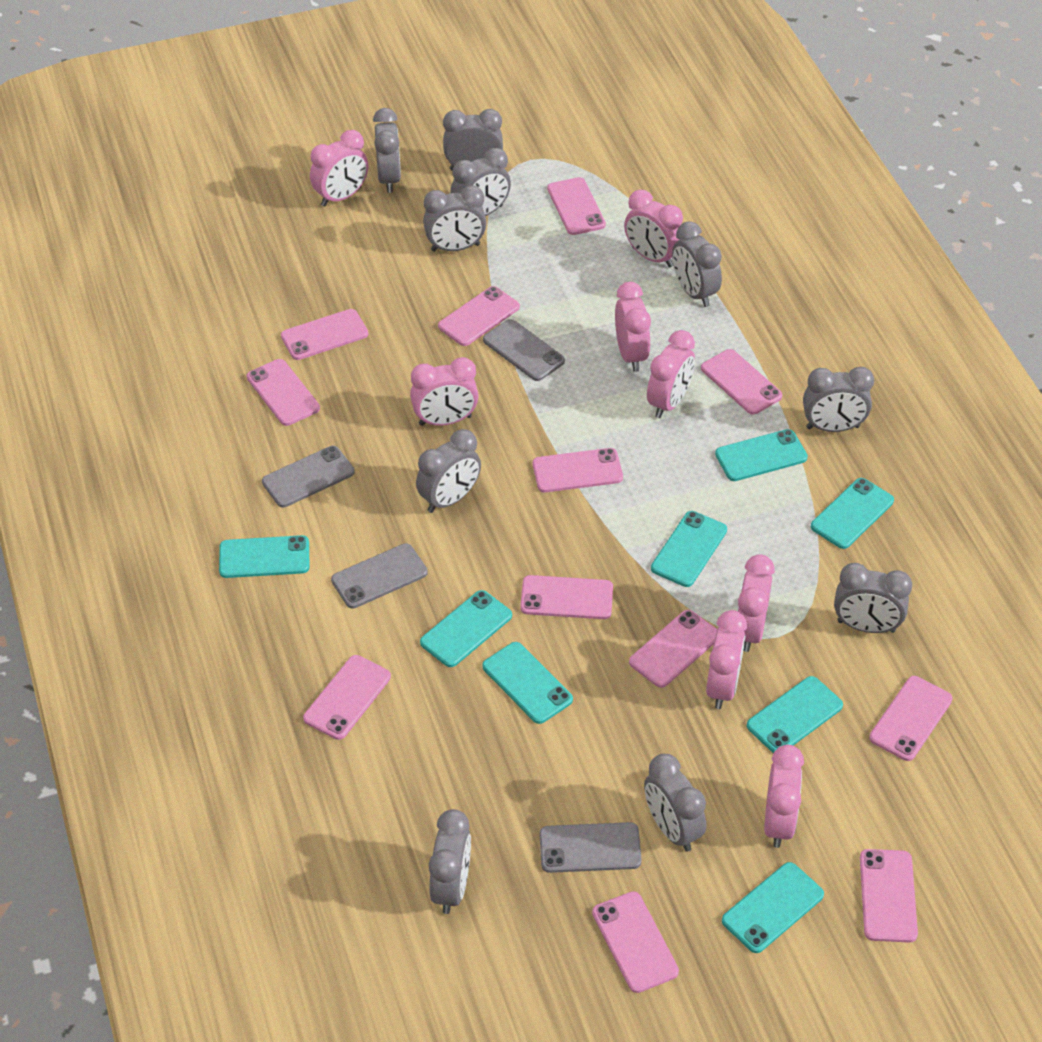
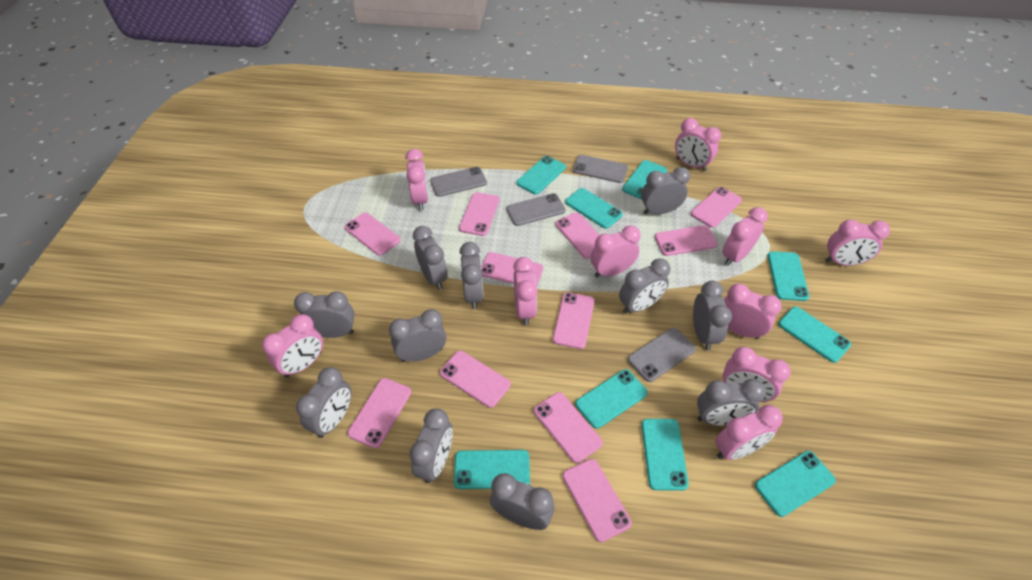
grey clock: 10 -> 11
pink clock: 8 -> 10
pink phone: 12 -> 11
turquoise phone: 8 -> 9

